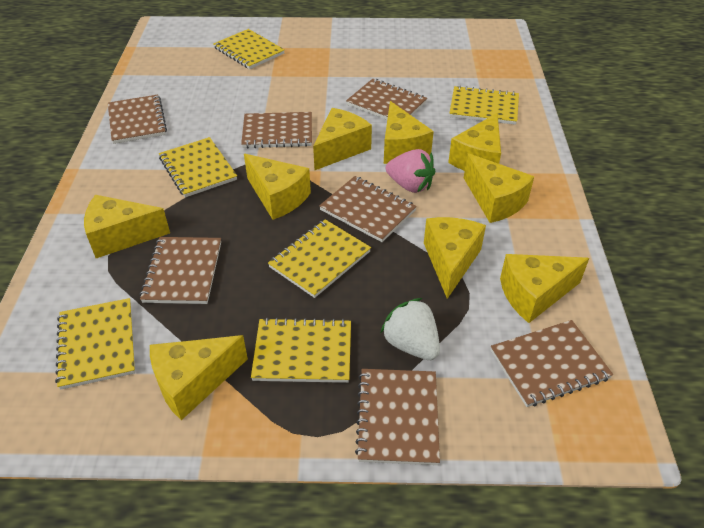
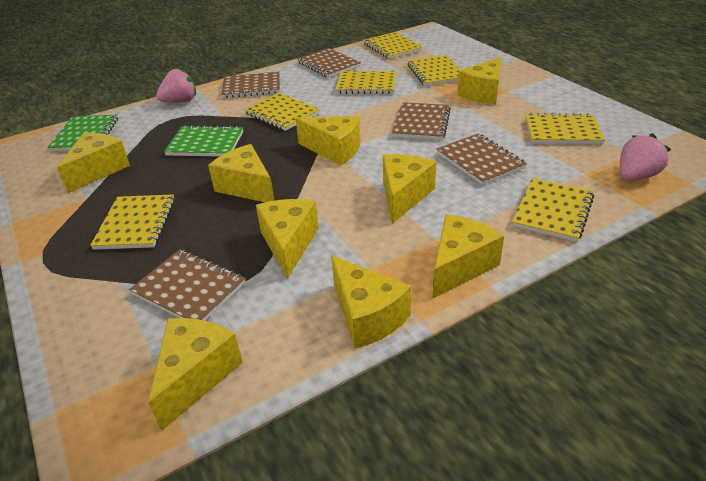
brown notebook: 7 -> 5
green notebook: 0 -> 2
pink strawberry: 1 -> 2
white strawberry: 1 -> 0
yellow notebook: 6 -> 7

